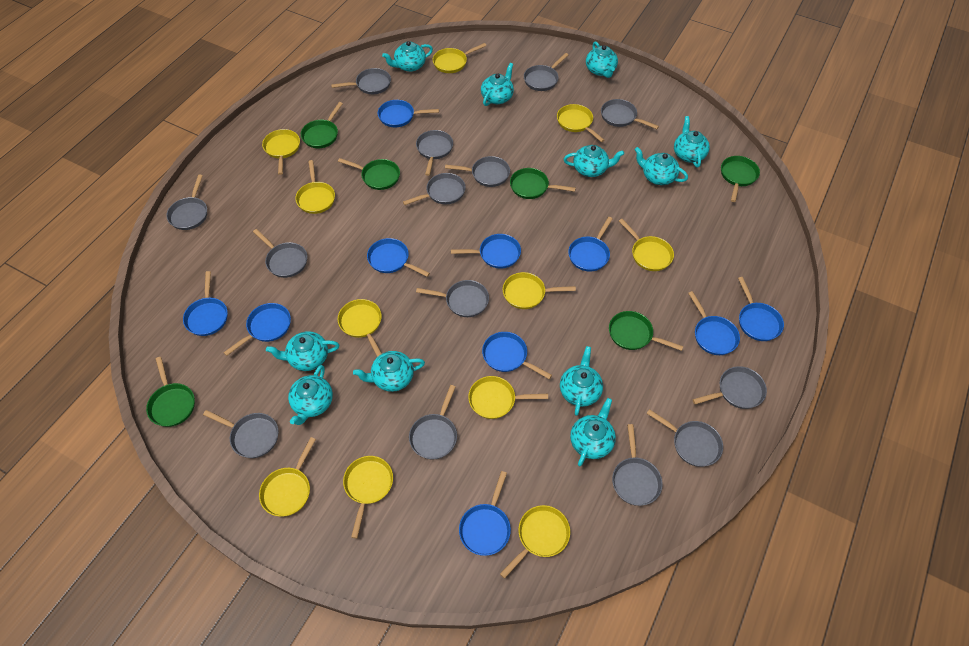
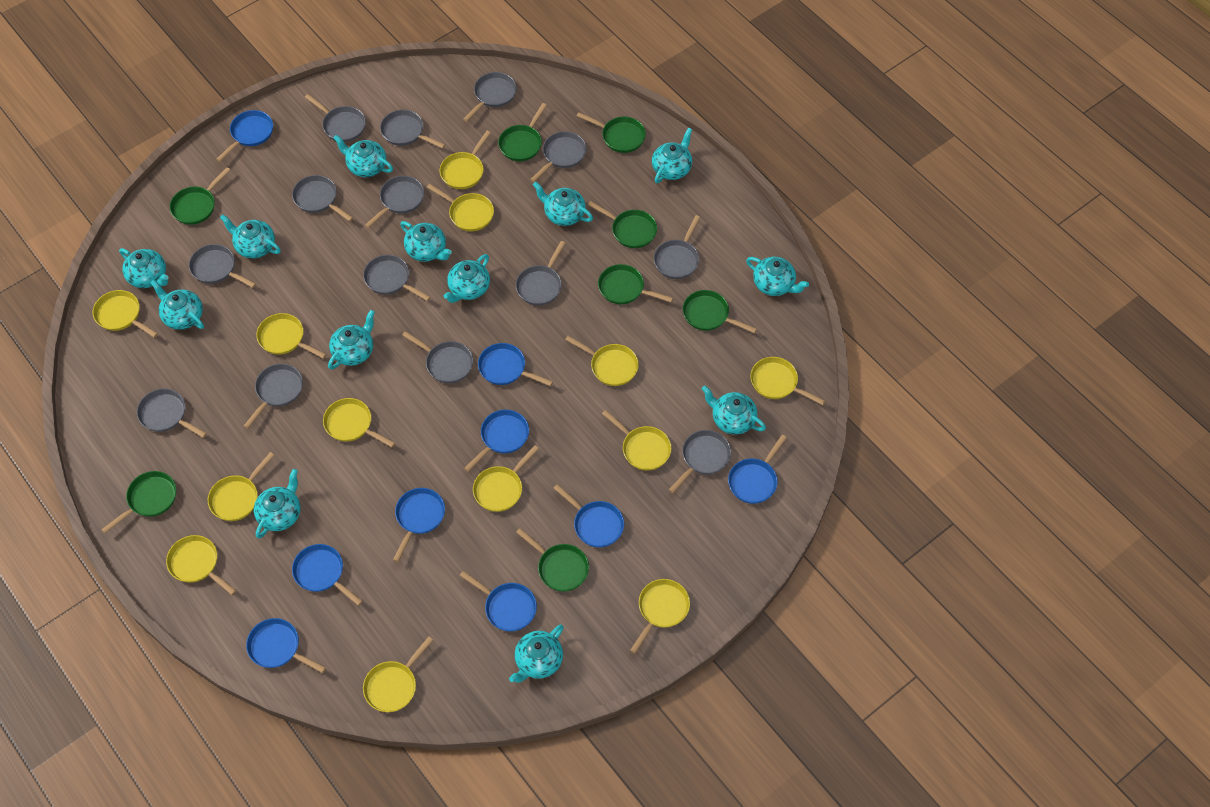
blue pan: 10 -> 9
green pan: 6 -> 8
turquoise teapot: 11 -> 13
yellow pan: 11 -> 13

